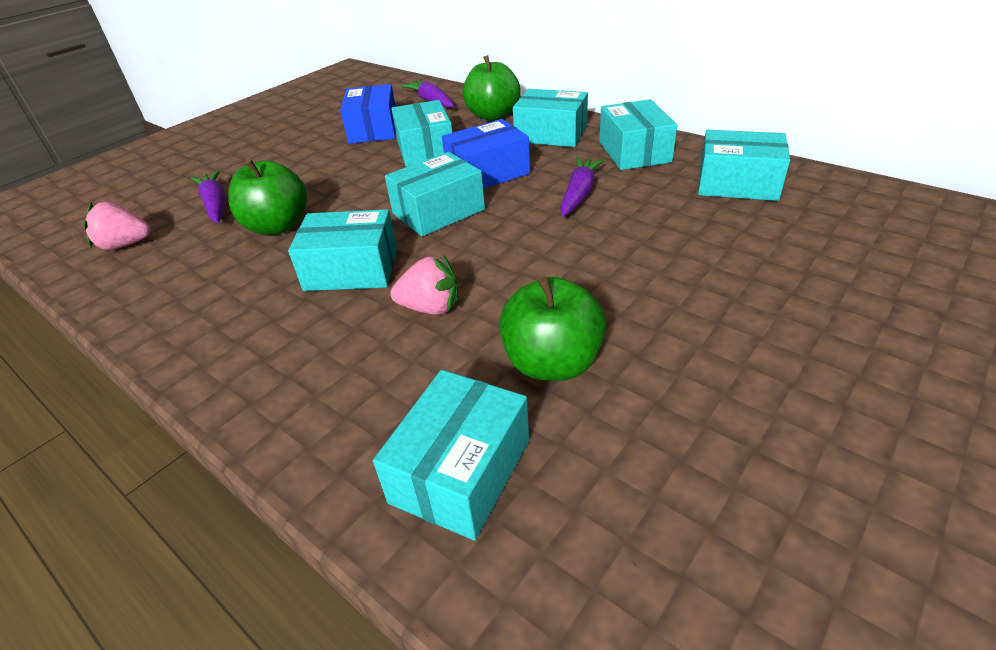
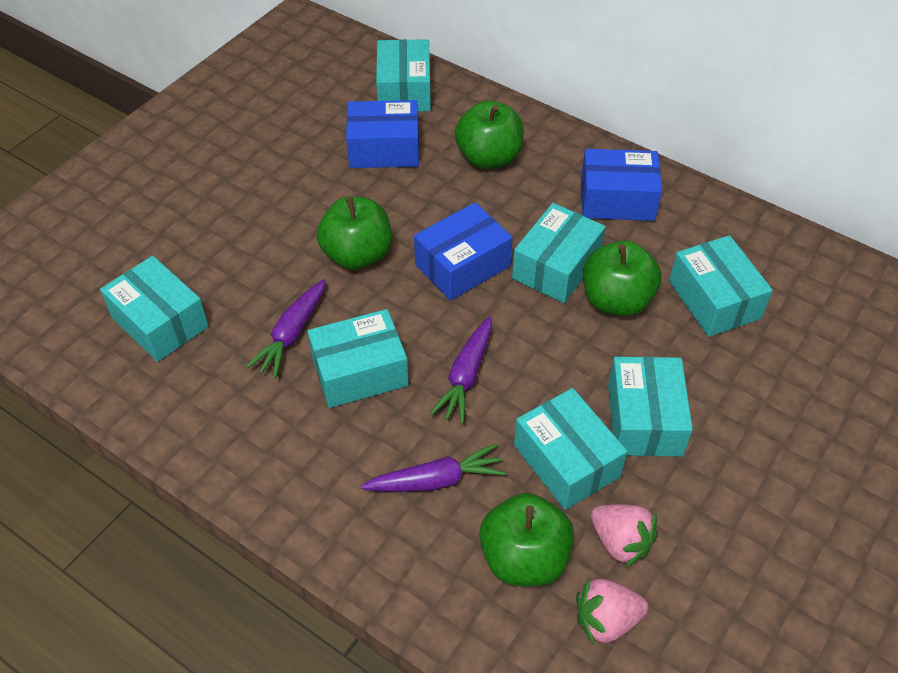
blue box: 2 -> 3
green apple: 3 -> 4

